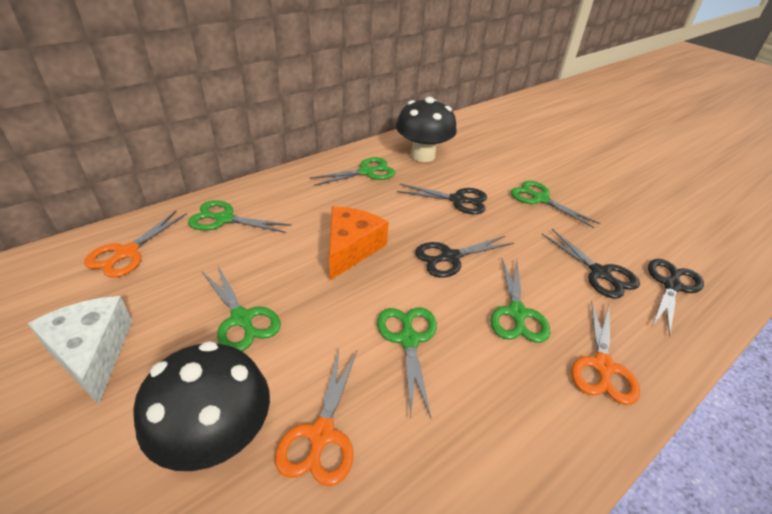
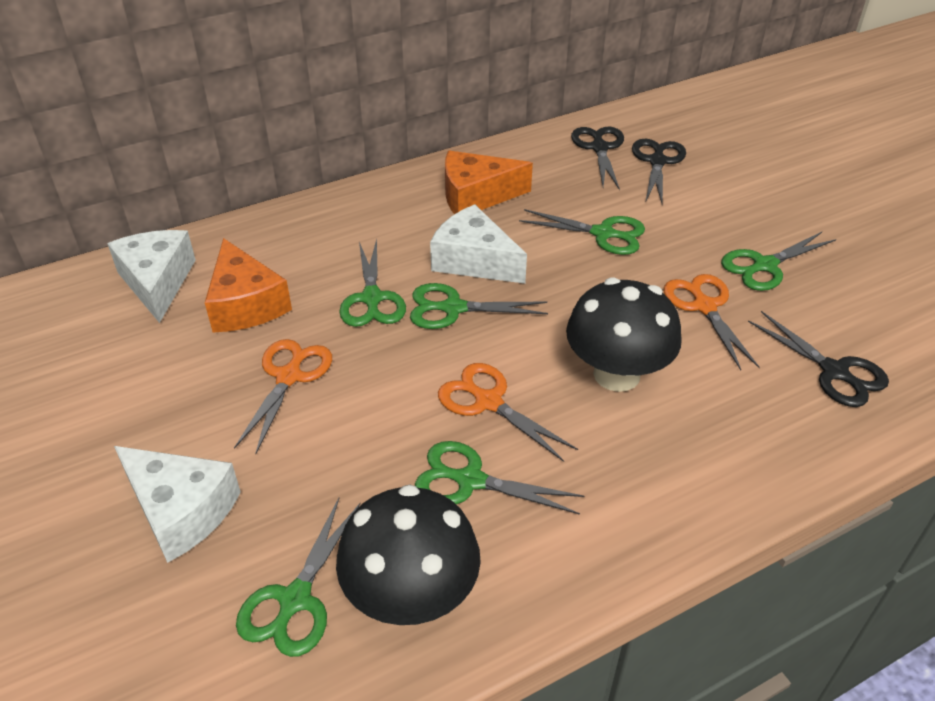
black scissors: 4 -> 3
orange cheese: 1 -> 2
white cheese: 1 -> 3

